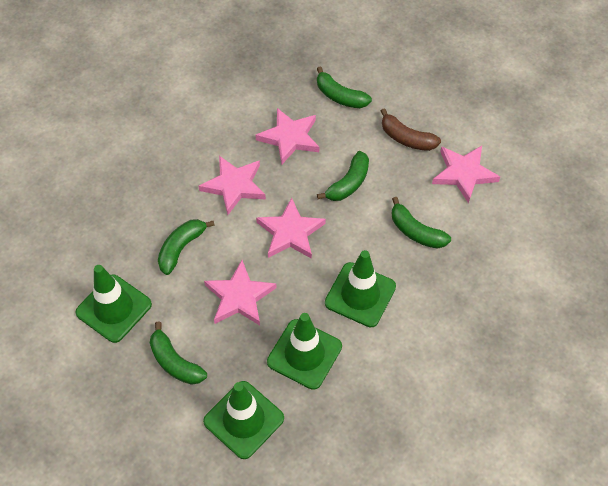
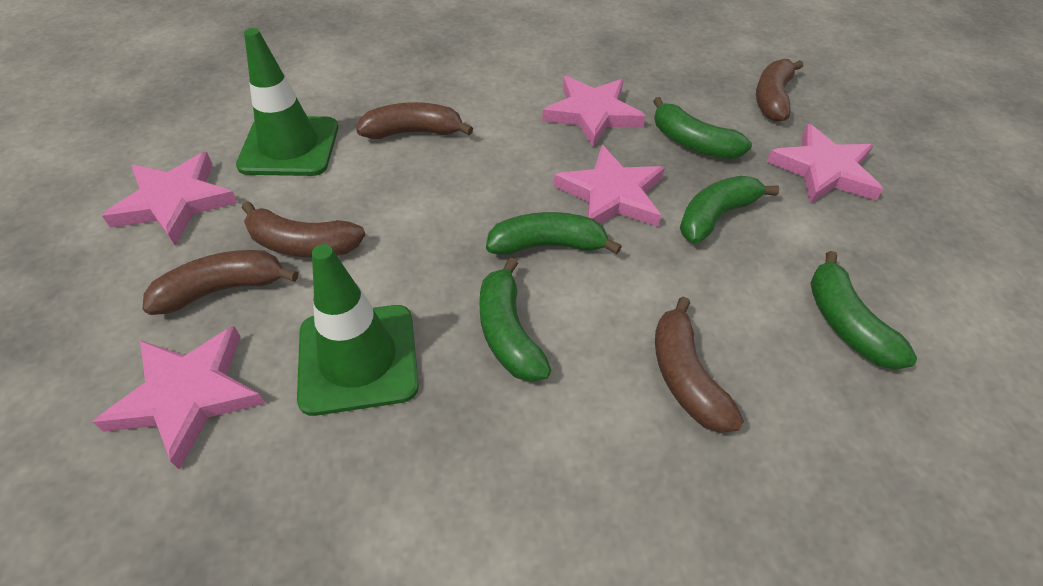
brown banana: 1 -> 5
green traffic cone: 4 -> 2

